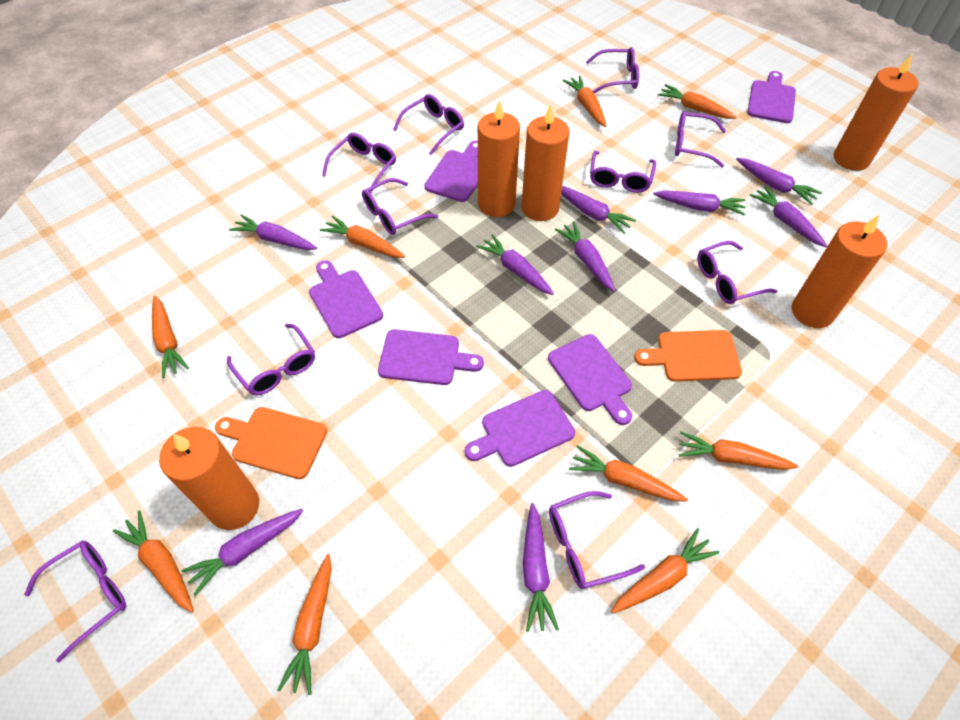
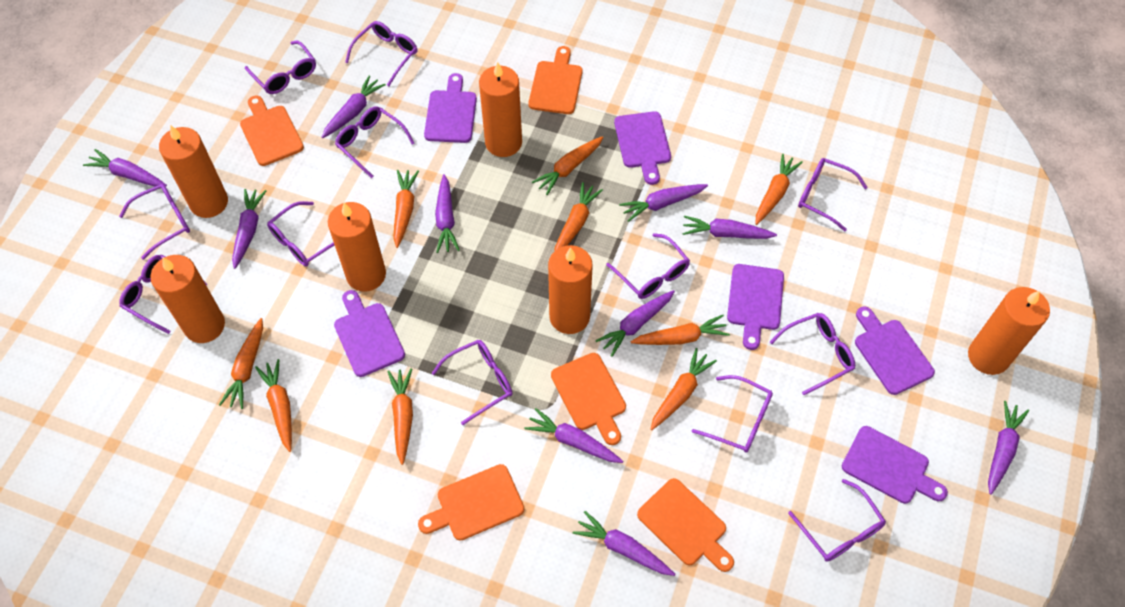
orange candle: 5 -> 6
orange cutting board: 2 -> 5
purple carrot: 9 -> 10
purple glasses: 10 -> 12

